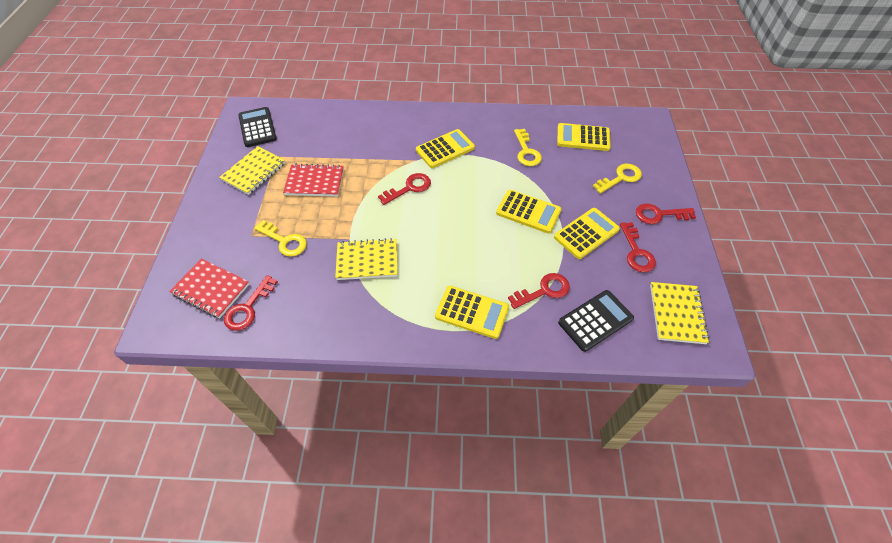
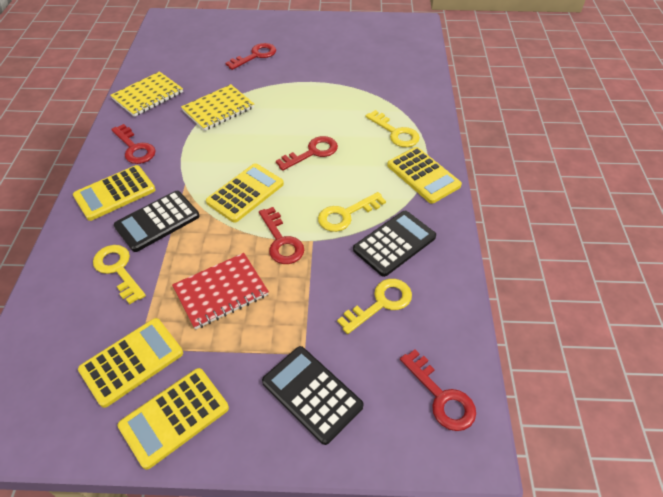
black calculator: 2 -> 3
red notebook: 2 -> 1
yellow key: 3 -> 4
yellow notebook: 3 -> 2

